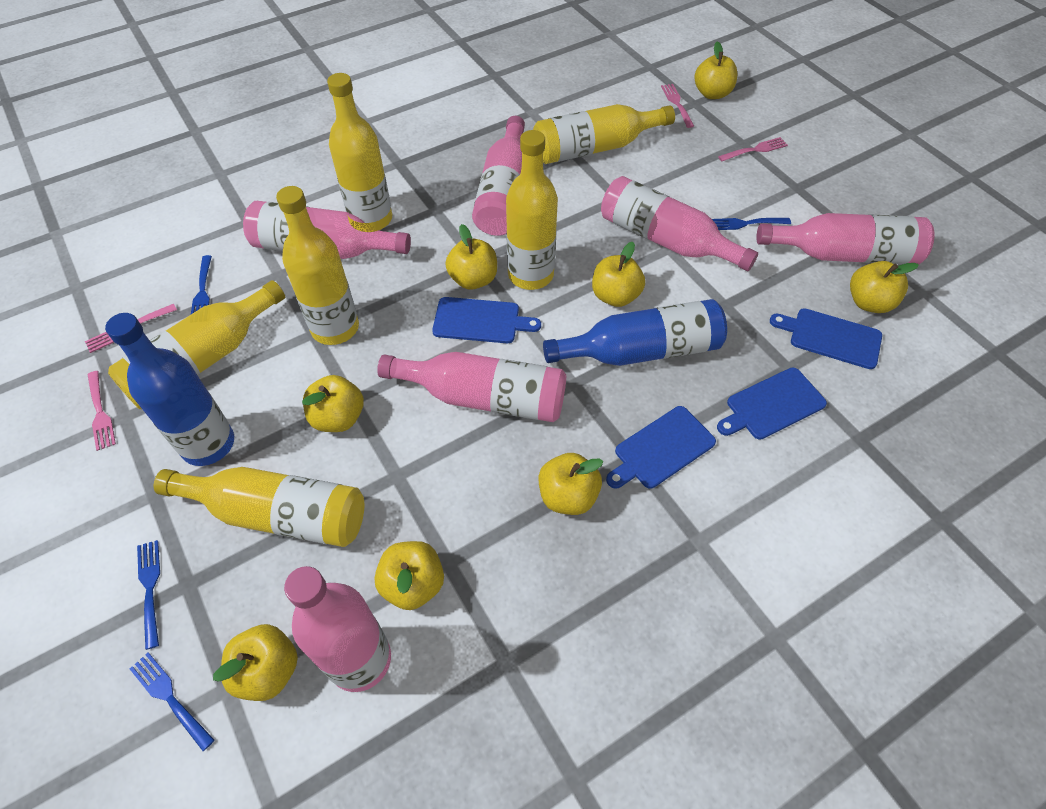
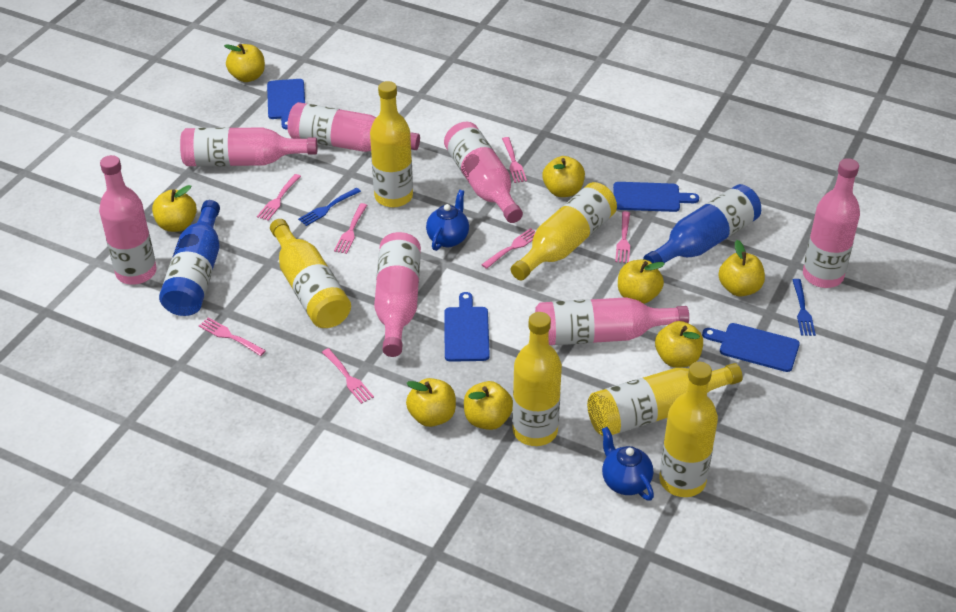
blue fork: 4 -> 2
blue teapot: 0 -> 2
pink bottle: 6 -> 7
pink fork: 4 -> 7

